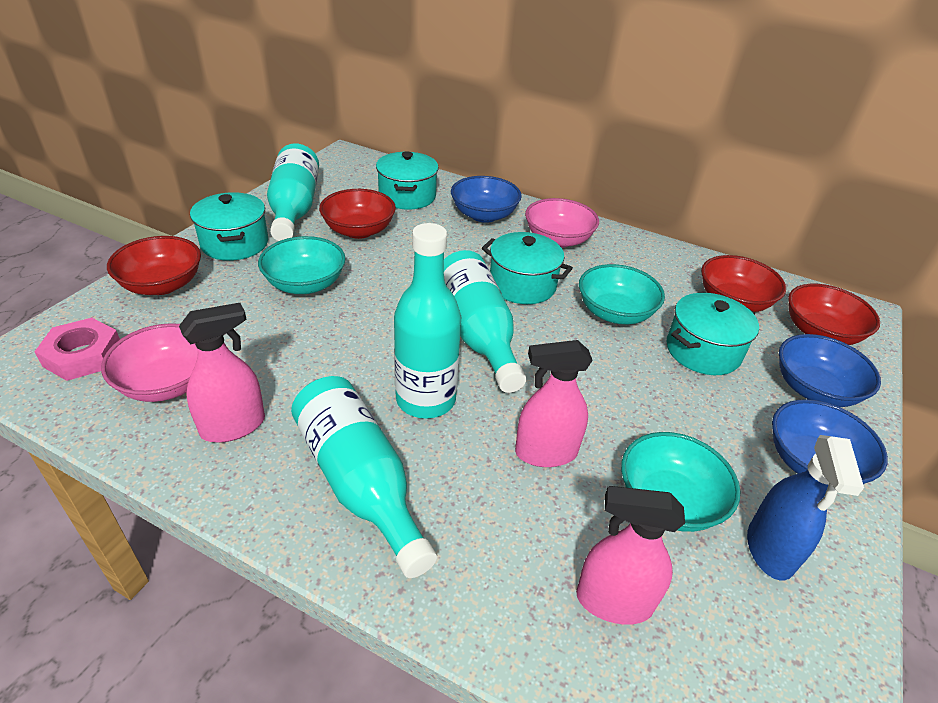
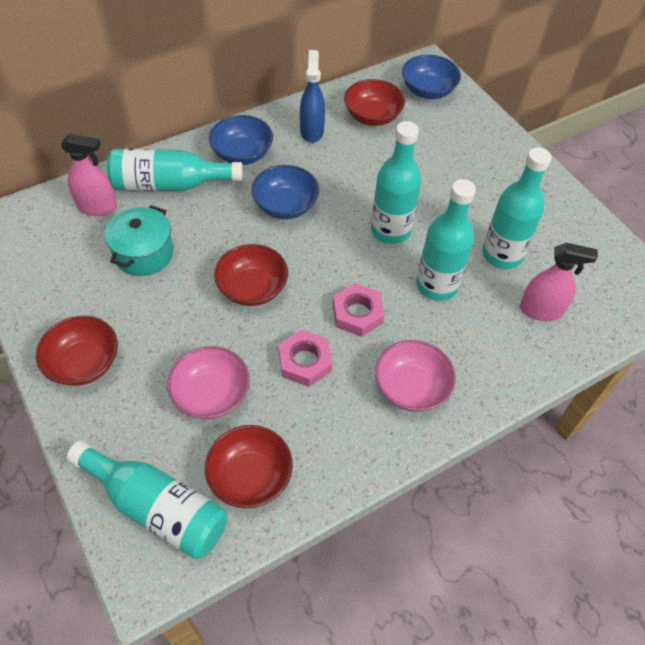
pink nut: 1 -> 2
pink spray bottle: 3 -> 2
turquoise bottle: 4 -> 5
turquoise bowl: 3 -> 0
turquoise pot: 4 -> 1

